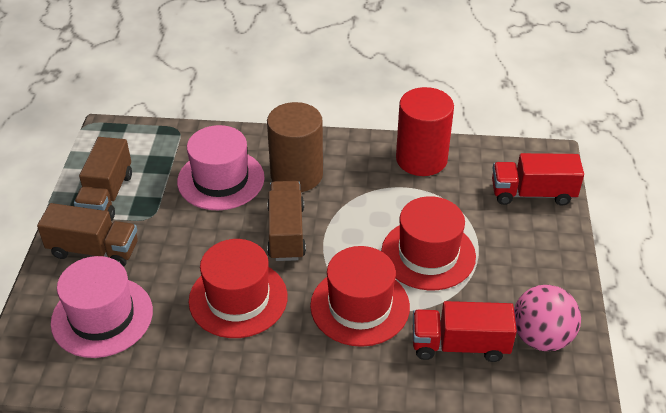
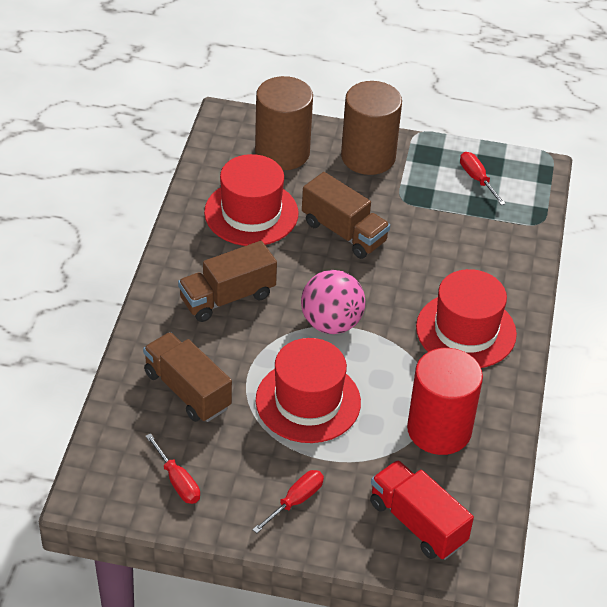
brown cylinder: 1 -> 2
pink hat: 2 -> 0
red screwdriver: 0 -> 3
red truck: 2 -> 1

